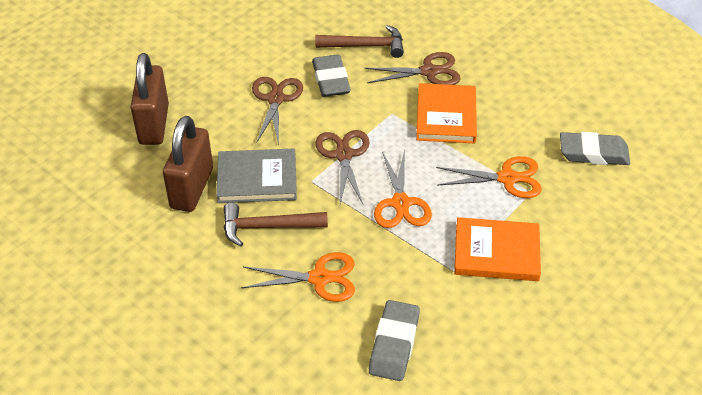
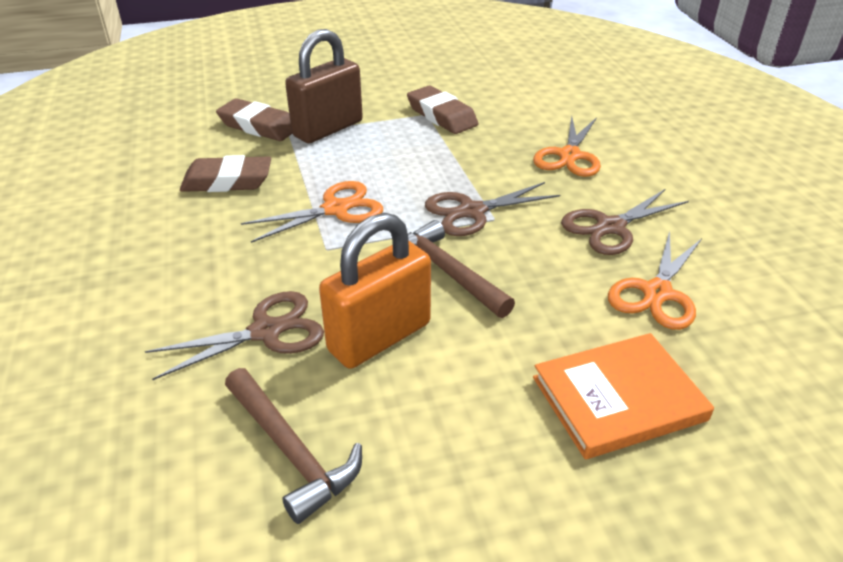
brown eraser: 0 -> 3
brown padlock: 2 -> 1
grey book: 1 -> 0
grey eraser: 3 -> 0
orange book: 2 -> 1
orange padlock: 0 -> 1

